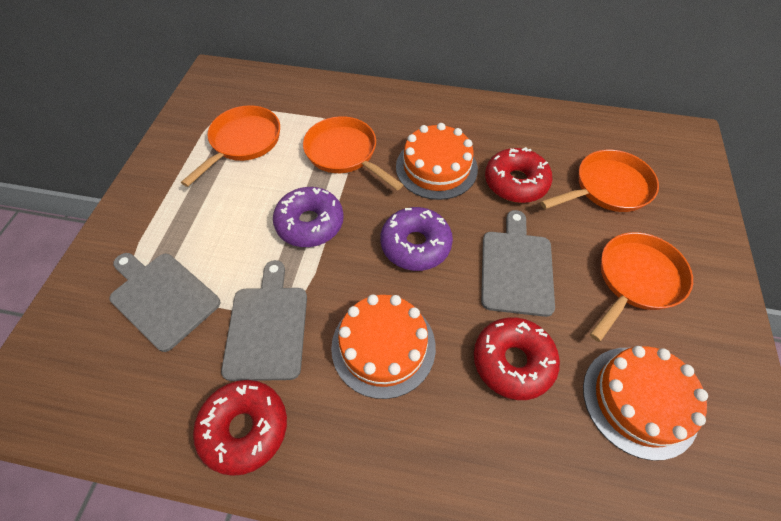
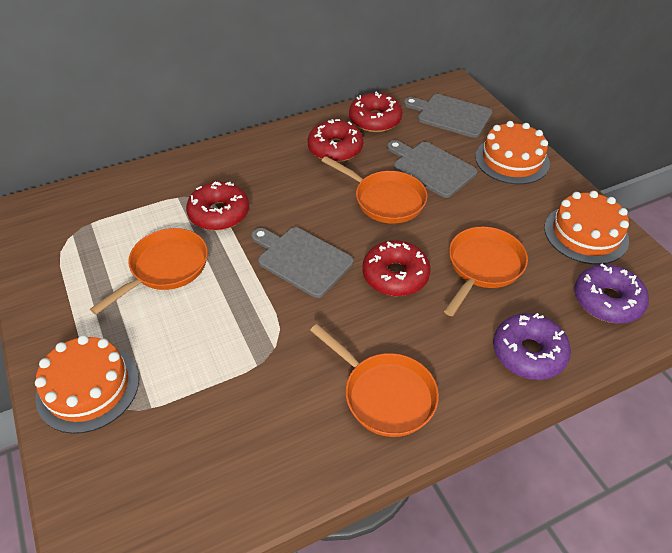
red donut: 3 -> 4

